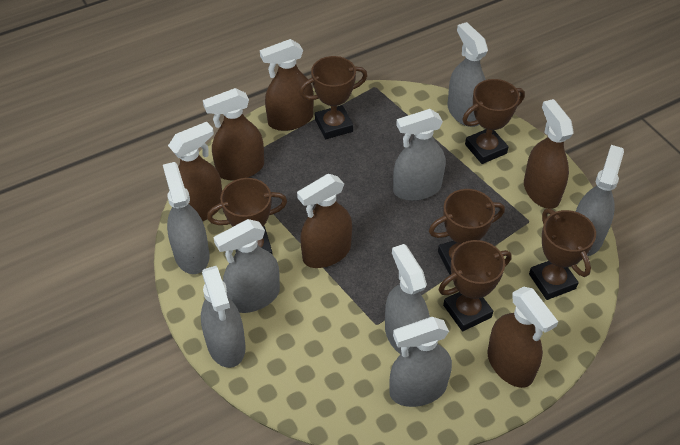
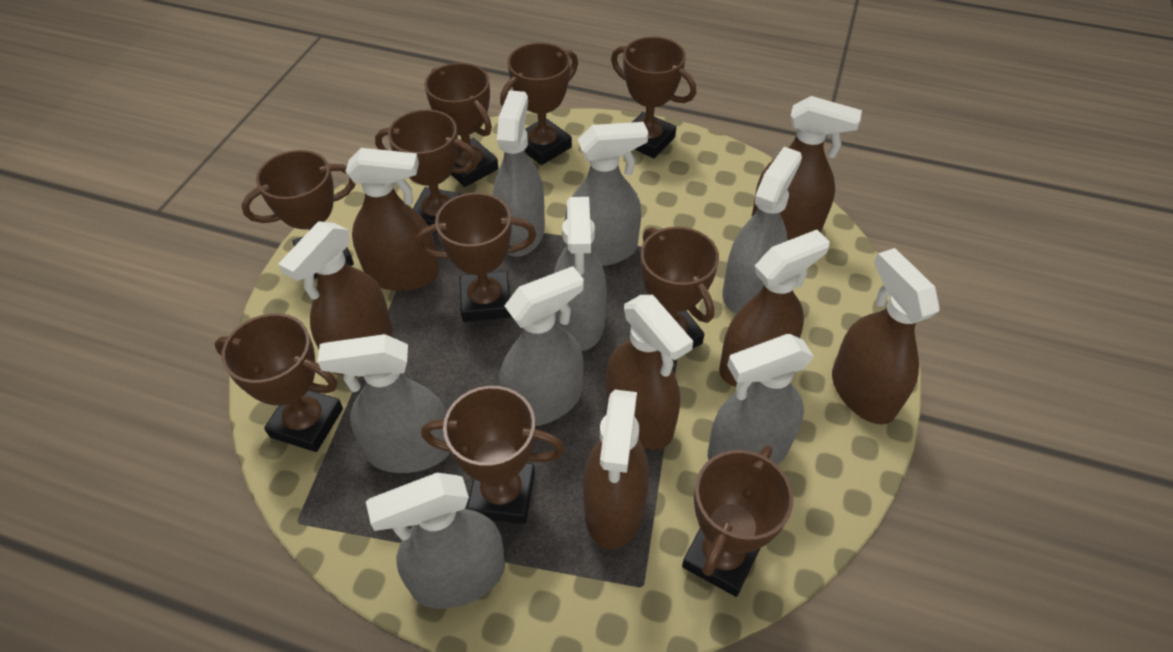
brown spray bottle: 6 -> 7
brown trophy: 6 -> 10

